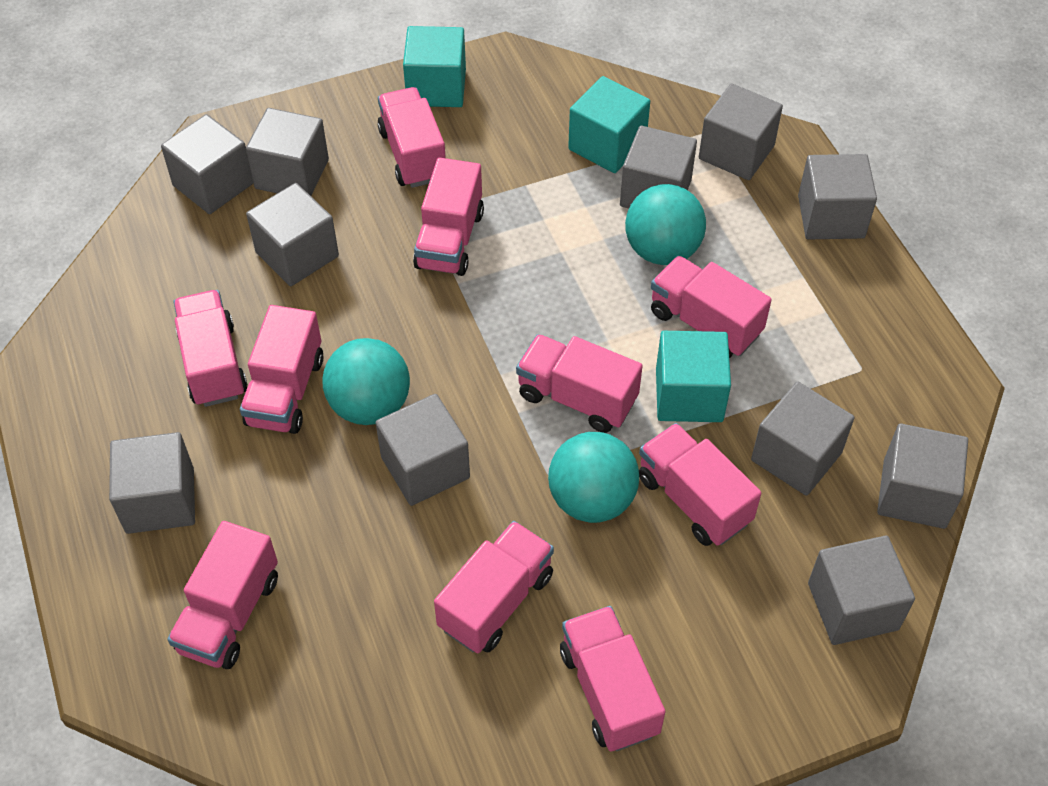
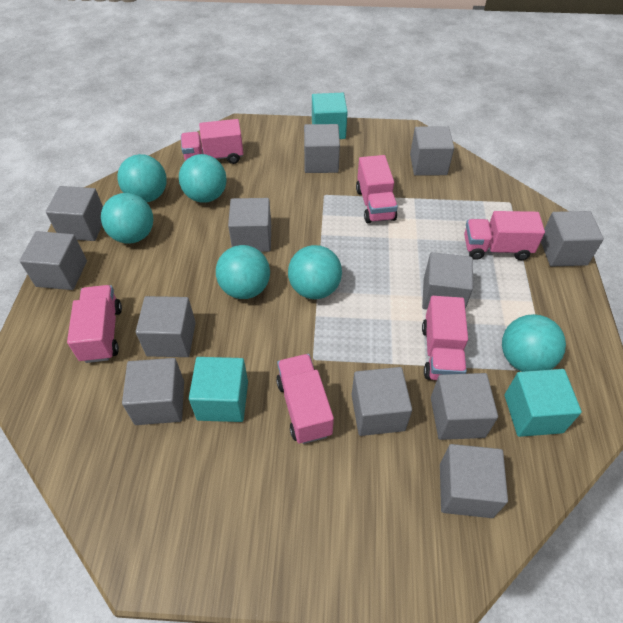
grey cube: 11 -> 12
pink truck: 10 -> 6
turquoise ball: 3 -> 6

